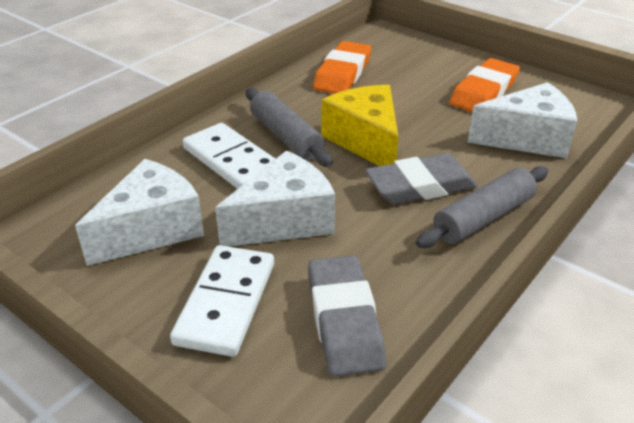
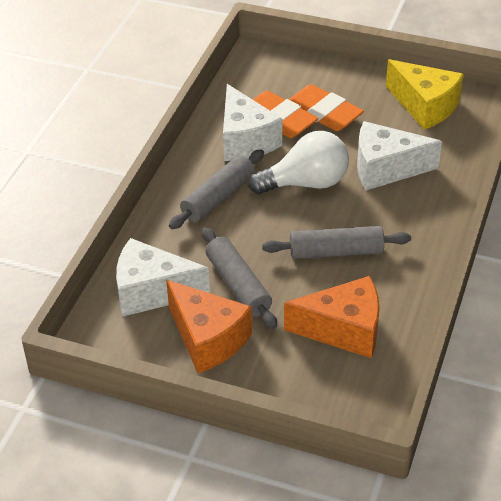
grey eraser: 2 -> 0
grey rolling pin: 2 -> 3
orange cheese: 0 -> 2
white domino: 2 -> 0
white light bulb: 0 -> 1

